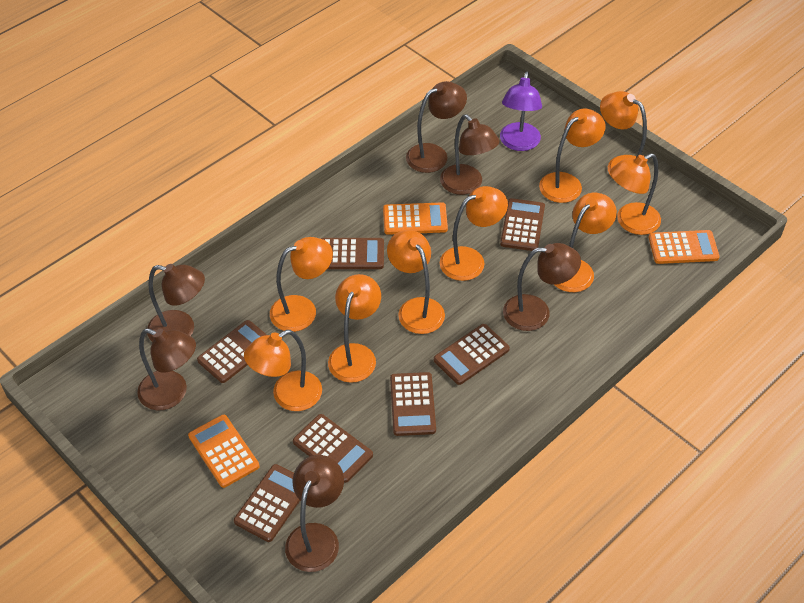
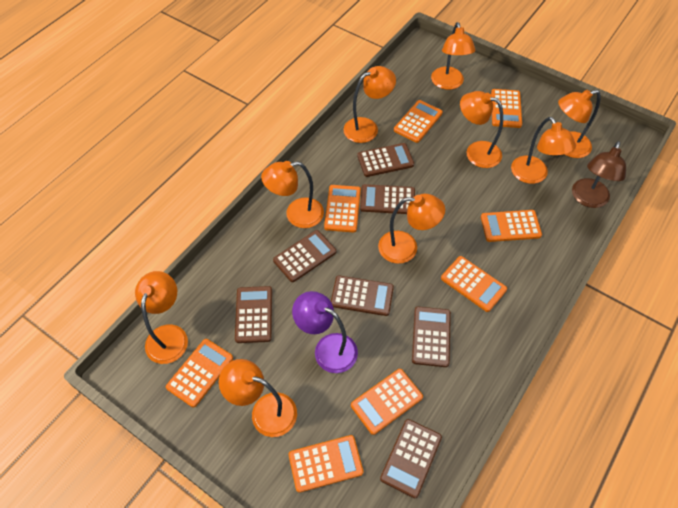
brown lamp: 6 -> 1
orange calculator: 3 -> 8

